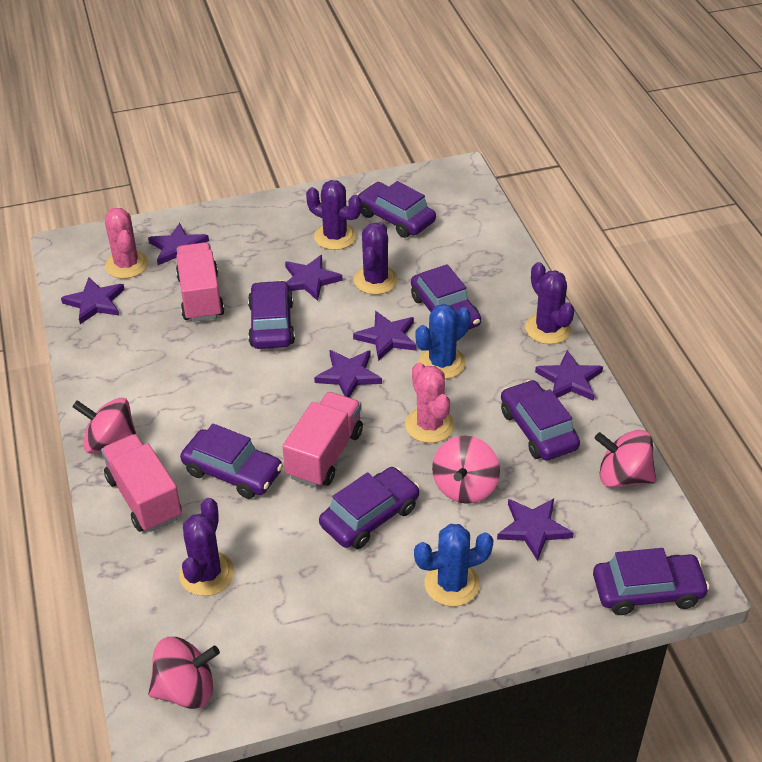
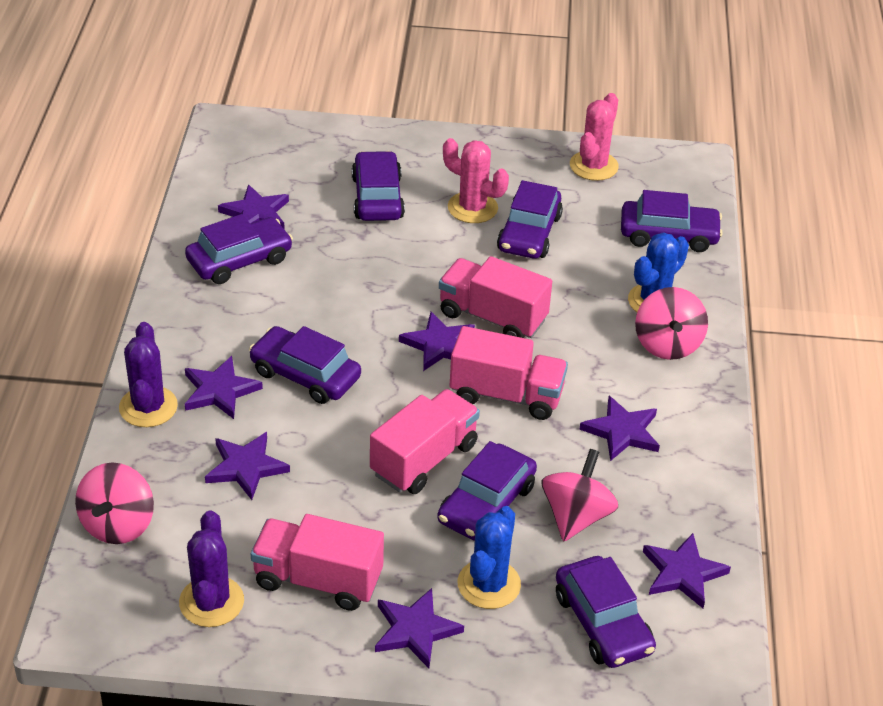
pink spinning top: 4 -> 3
pink truck: 3 -> 4
purple cactus: 4 -> 2

